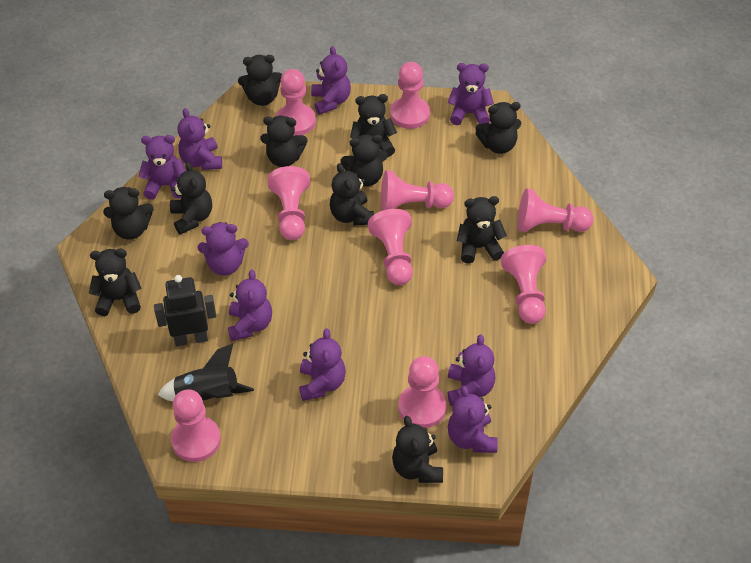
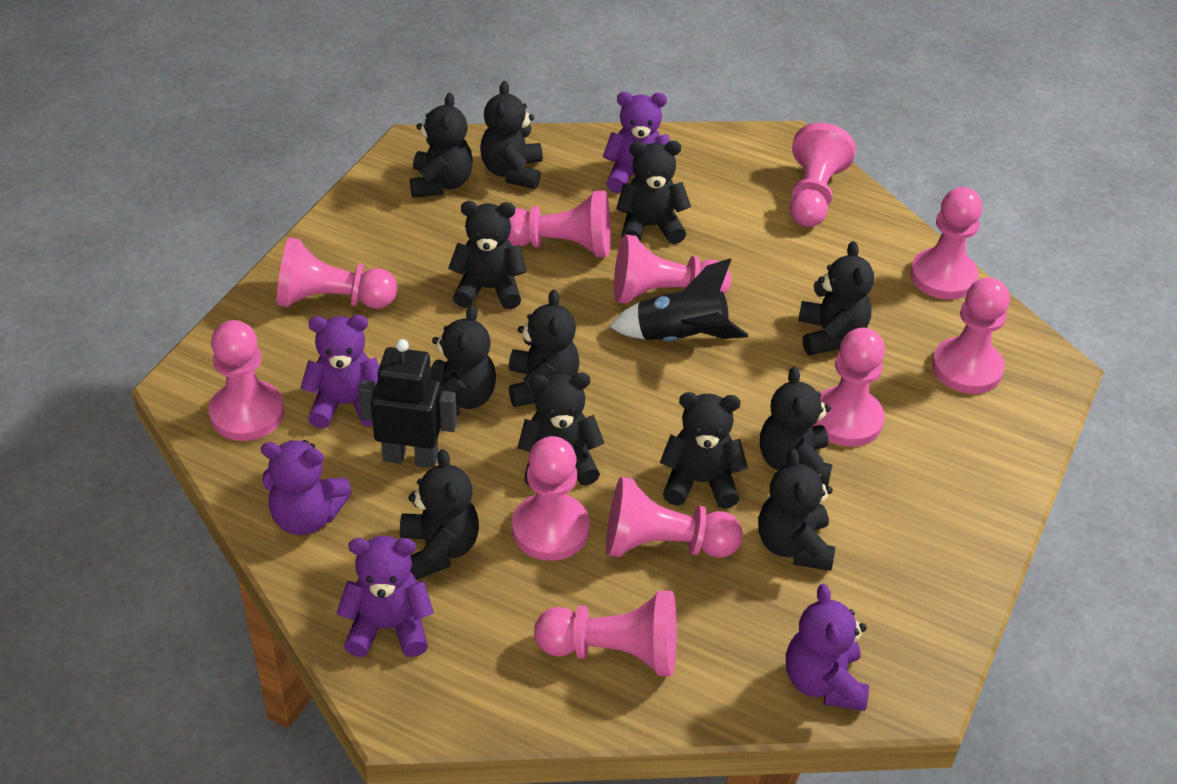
black teddy bear: 11 -> 12
pink pawn: 9 -> 11
purple teddy bear: 9 -> 5

